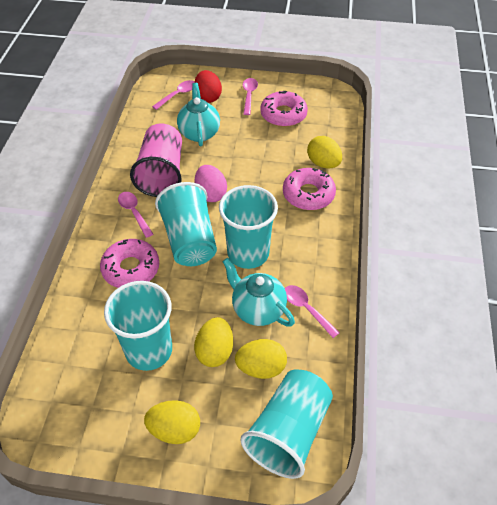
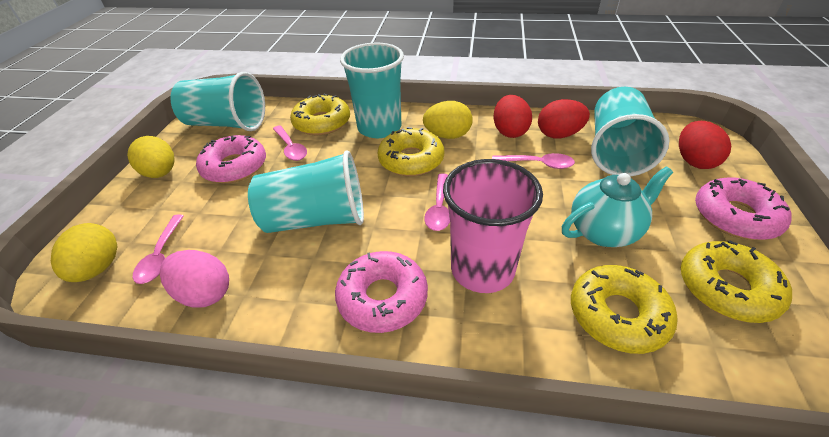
red egg: 1 -> 3
turquoise teapot: 2 -> 1
yellow donut: 0 -> 4
yellow egg: 4 -> 3

